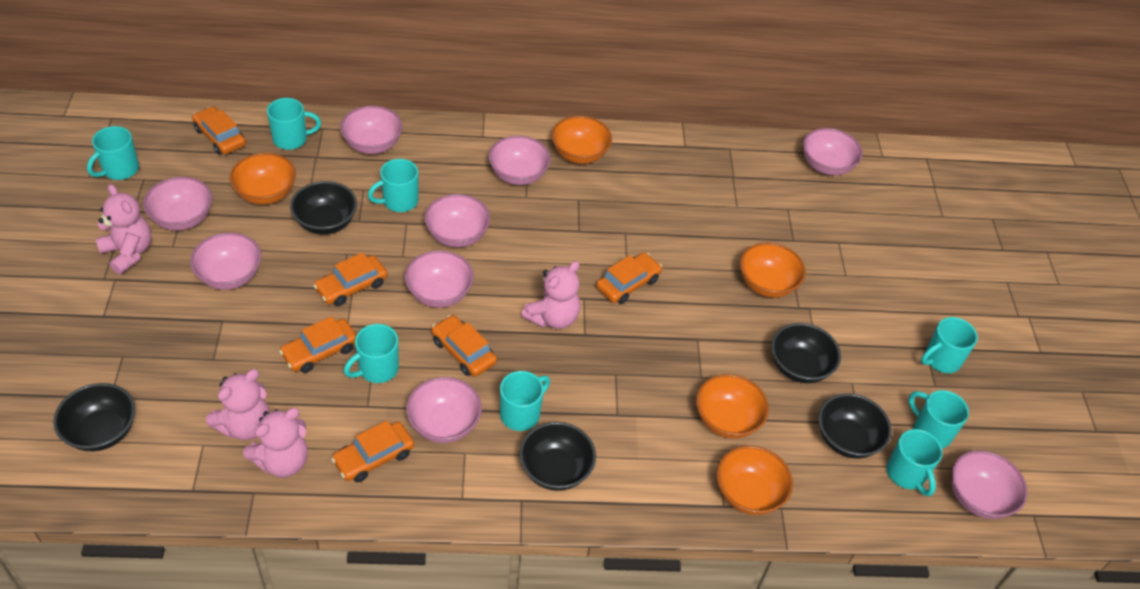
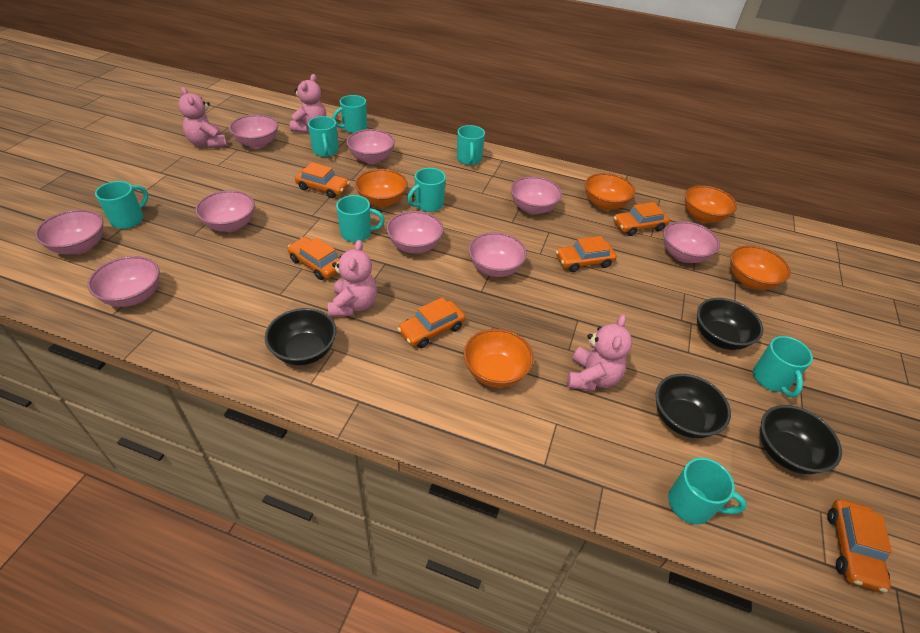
black bowl: 5 -> 4

